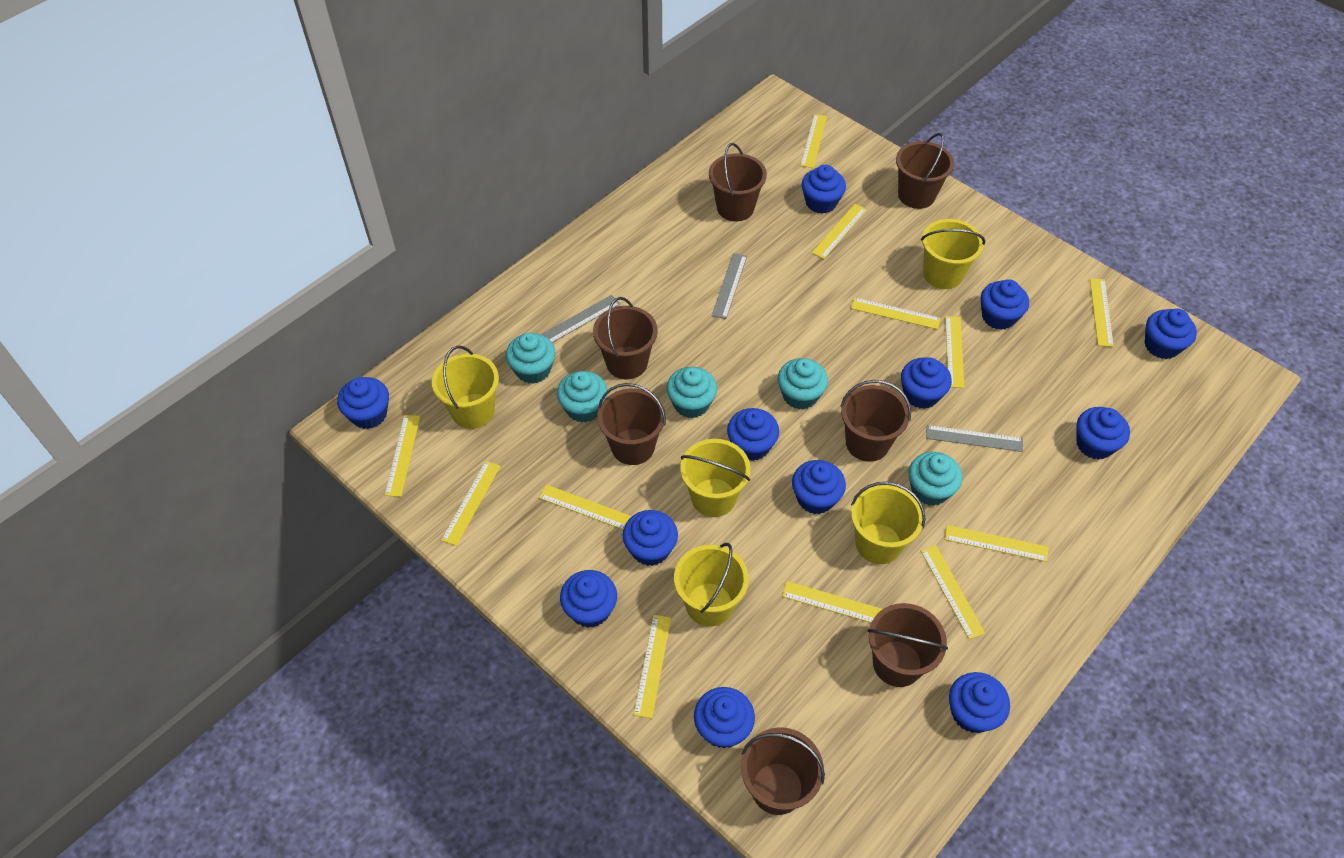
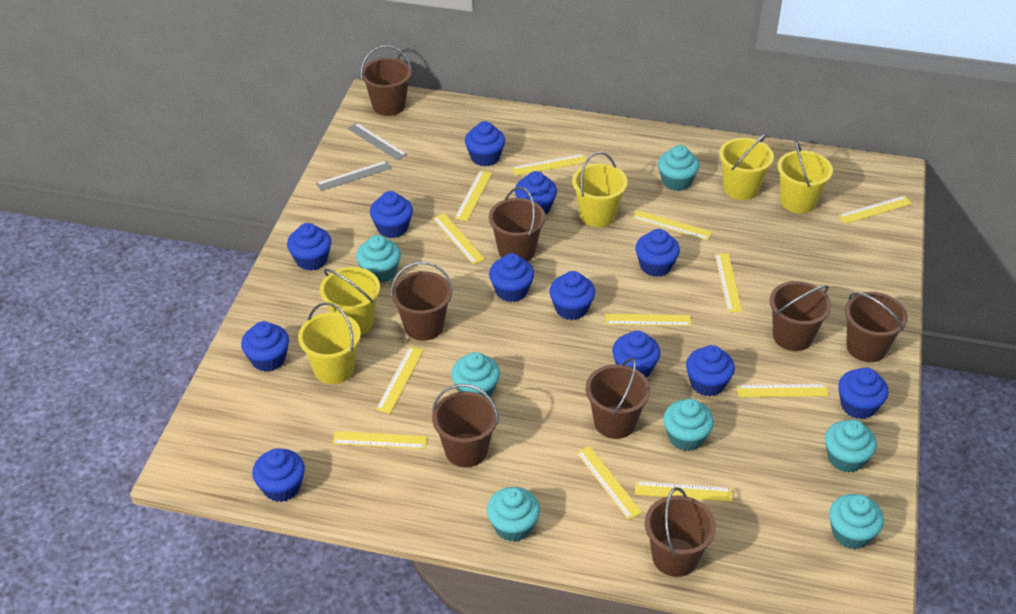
brown bucket: 7 -> 8
grey ruler: 3 -> 2
turquoise cupcake: 5 -> 7

